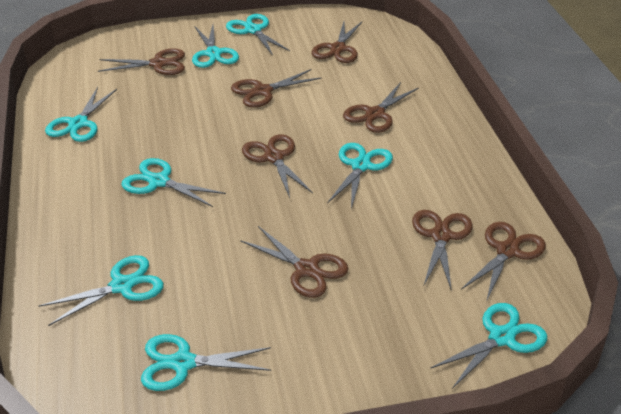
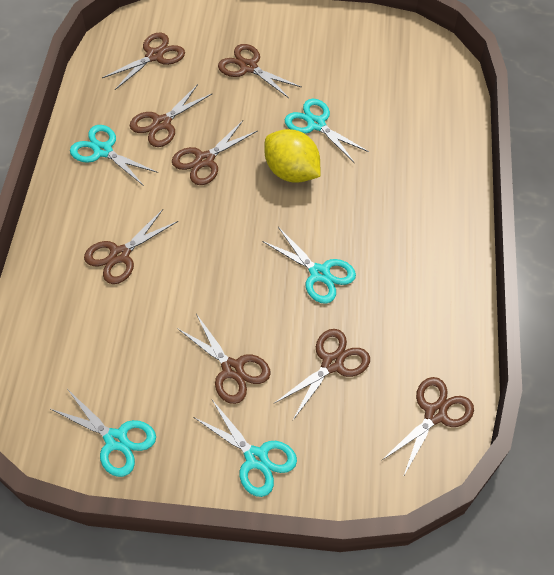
turquoise scissors: 8 -> 5
yellow lemon: 0 -> 1

